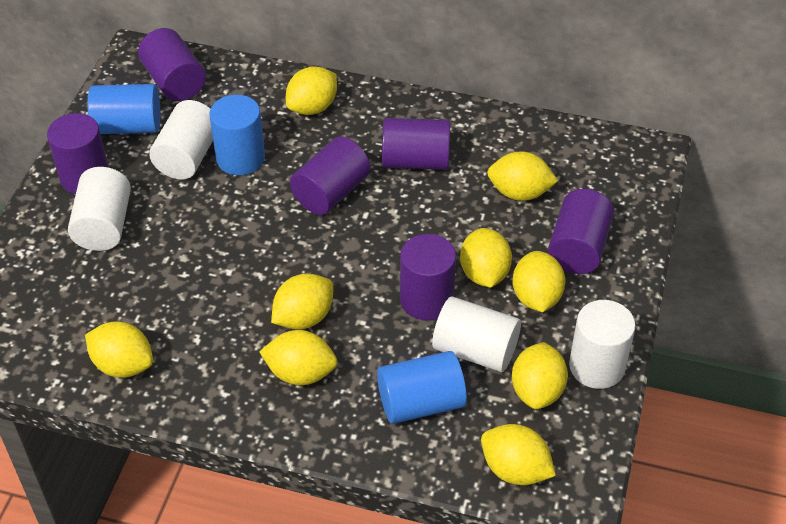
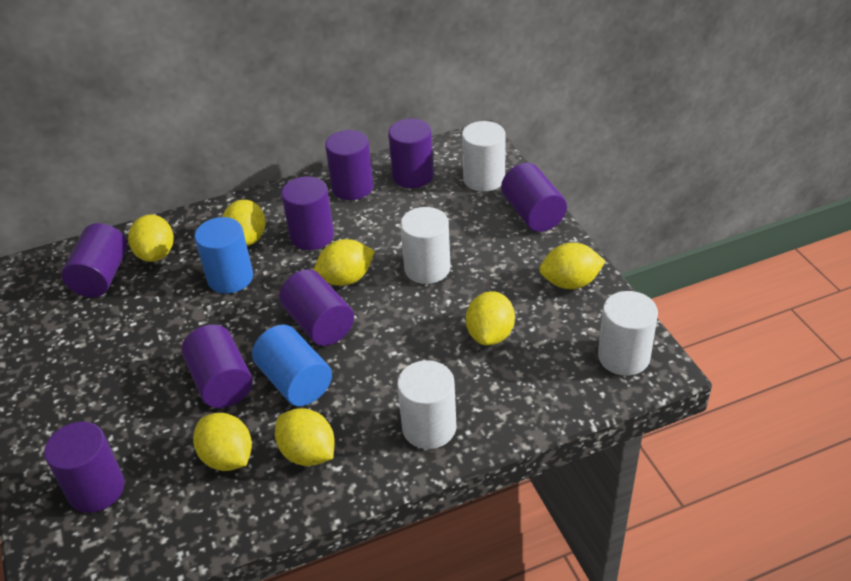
blue cylinder: 3 -> 2
purple cylinder: 6 -> 8
yellow lemon: 9 -> 7

